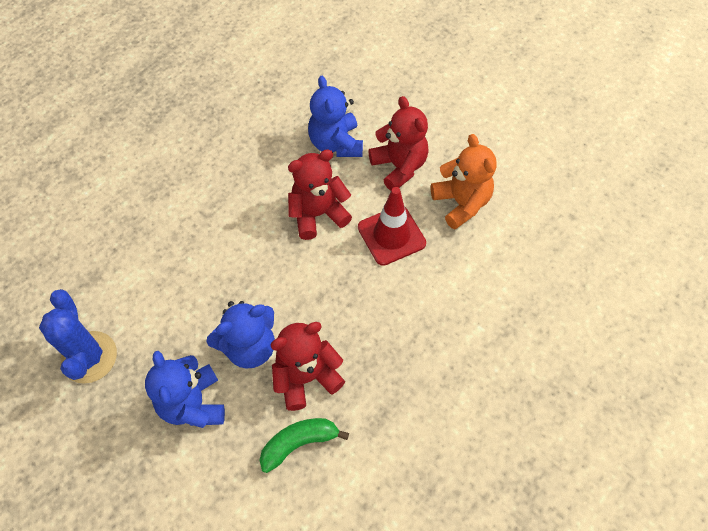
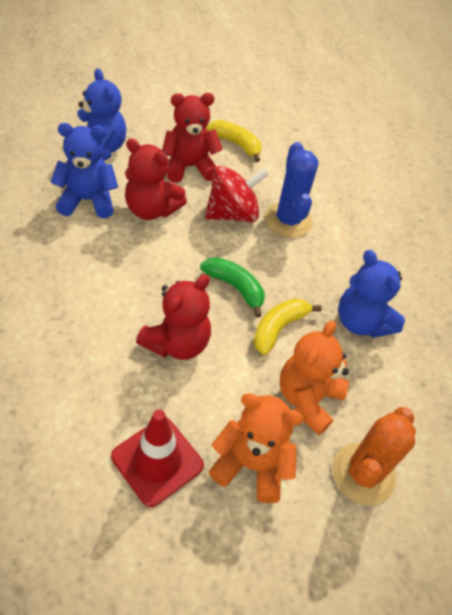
orange cactus: 0 -> 1
orange teddy bear: 1 -> 2
red spinning top: 0 -> 1
yellow banana: 0 -> 2

